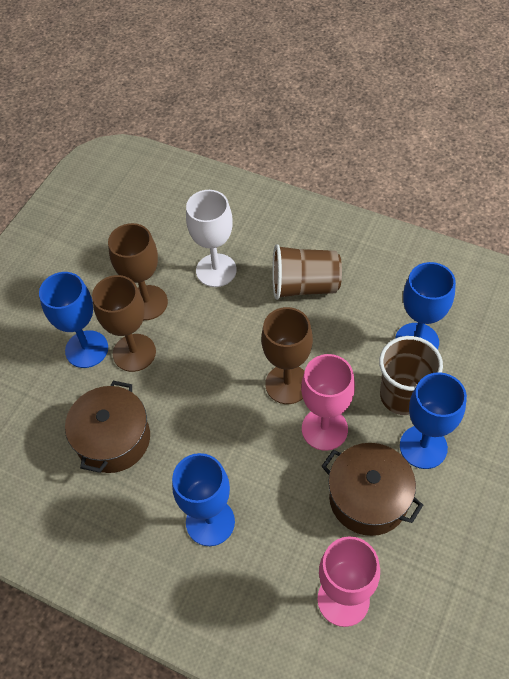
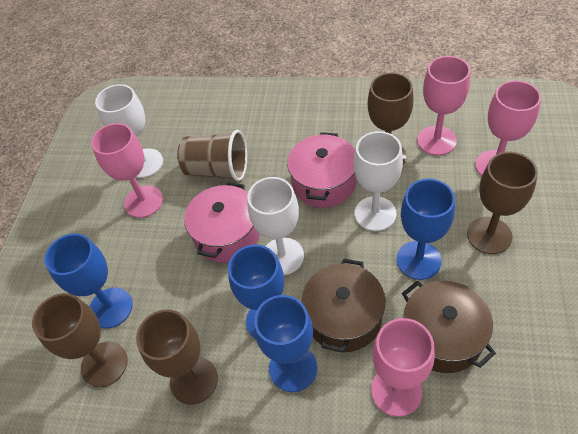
brown cup: 2 -> 1
brown goblet: 3 -> 4
pink goblet: 2 -> 4
pink pot: 0 -> 2
white goblet: 1 -> 3

